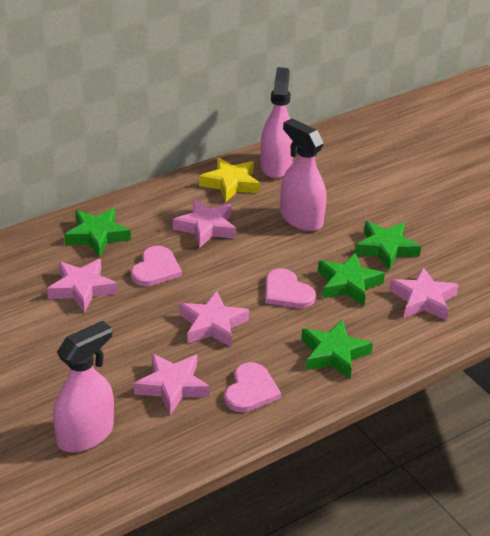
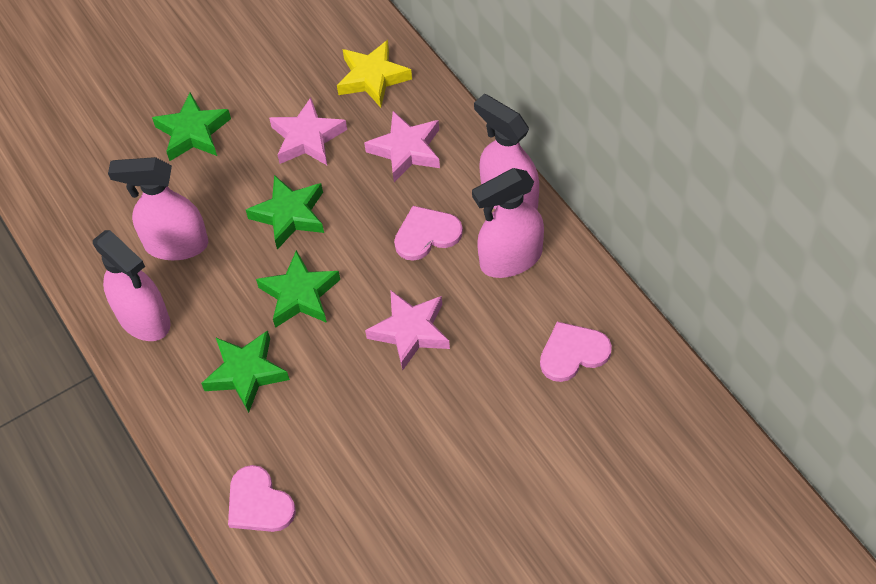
pink spray bottle: 3 -> 4
pink star: 5 -> 3

